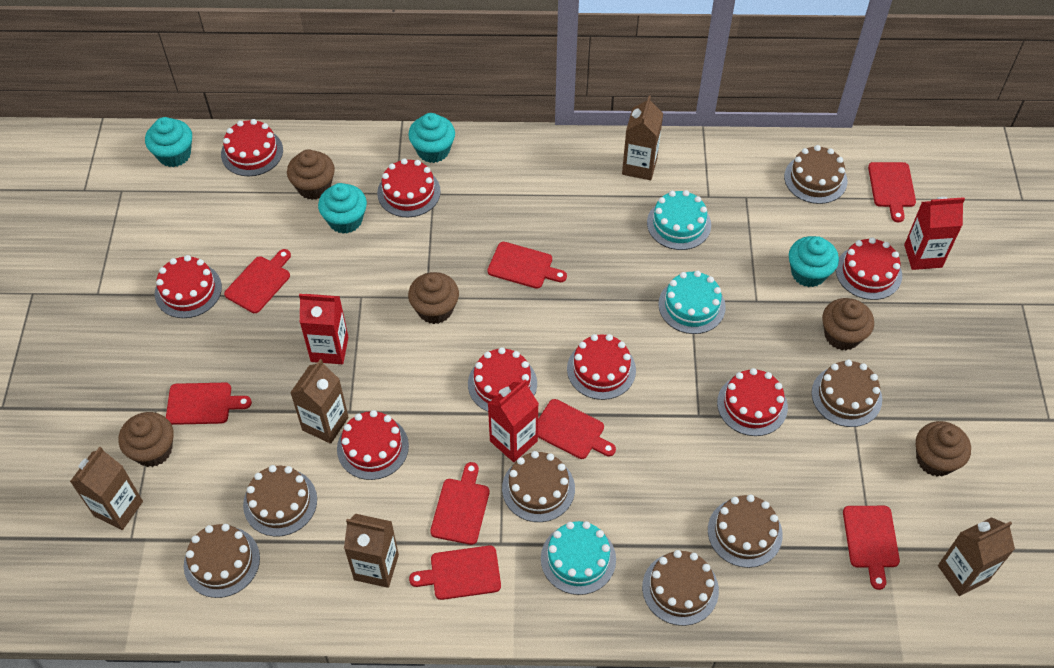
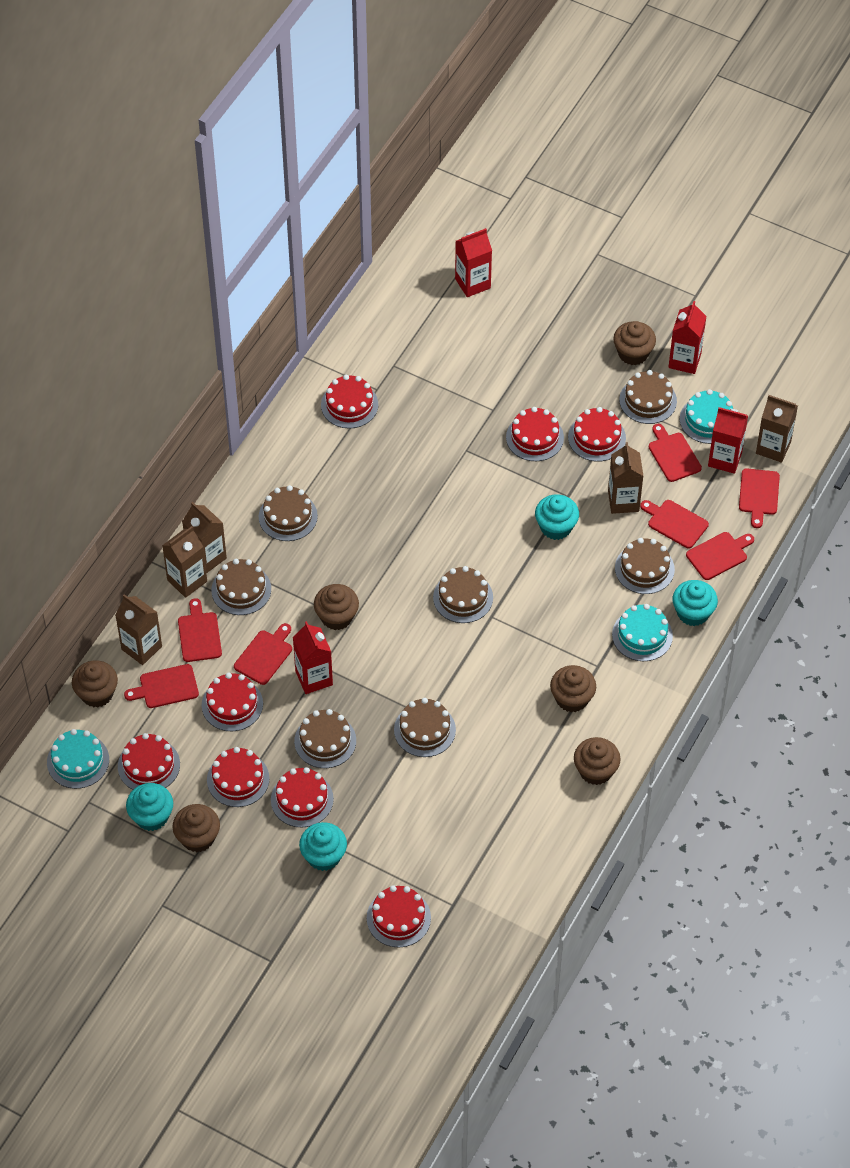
brown cupcake: 5 -> 6
red carton: 3 -> 4
red cutting board: 8 -> 7

